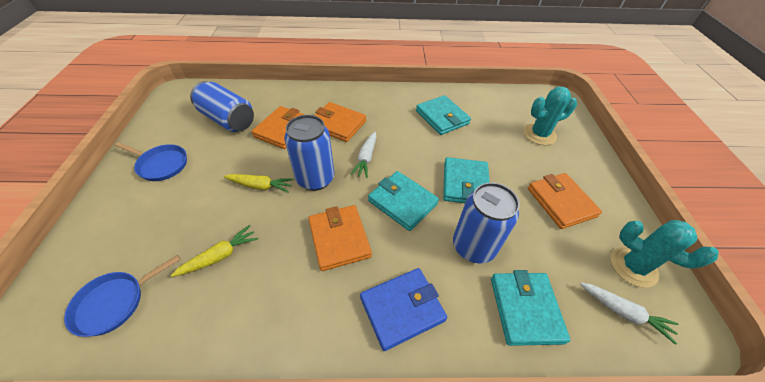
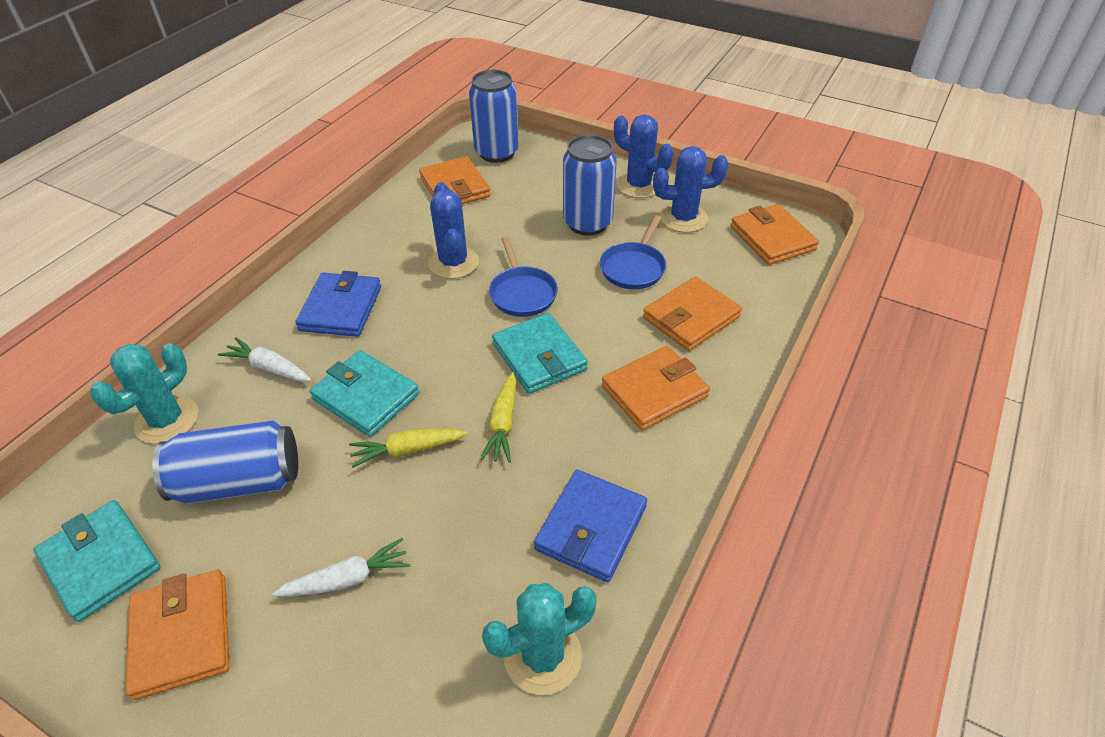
blue cactus: 0 -> 3
blue wallet: 1 -> 2
orange wallet: 4 -> 5
turquoise wallet: 4 -> 3

